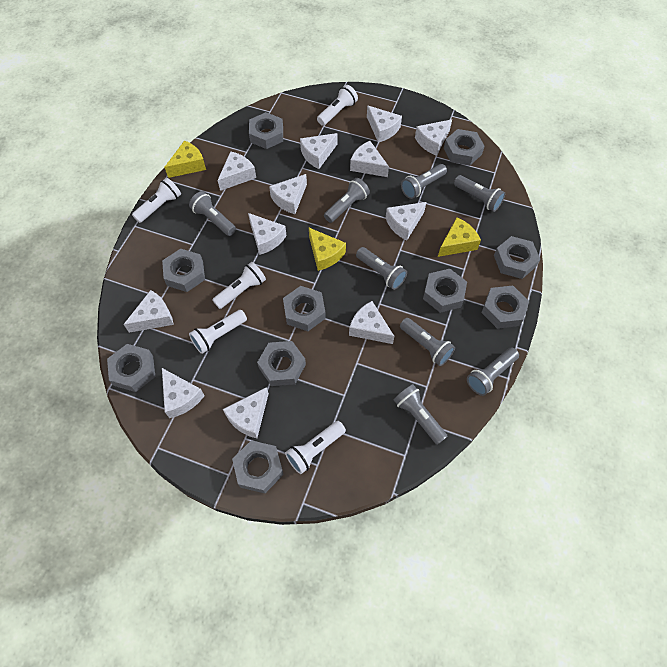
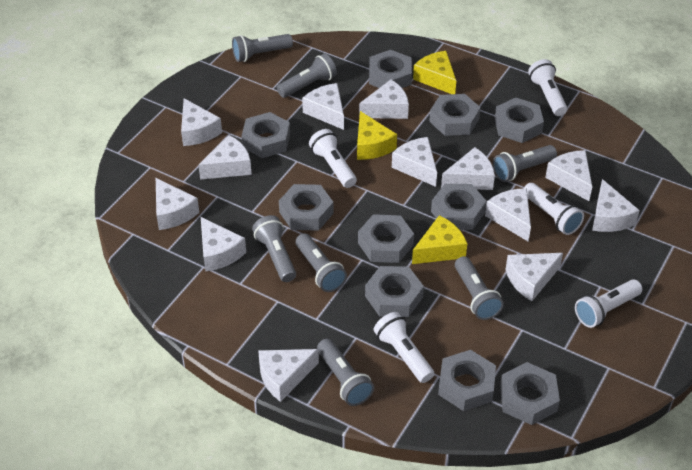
grey flashlight: 8 -> 7
white cheese: 12 -> 13

